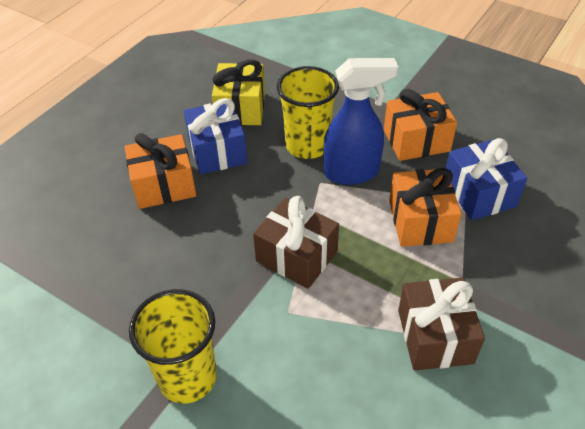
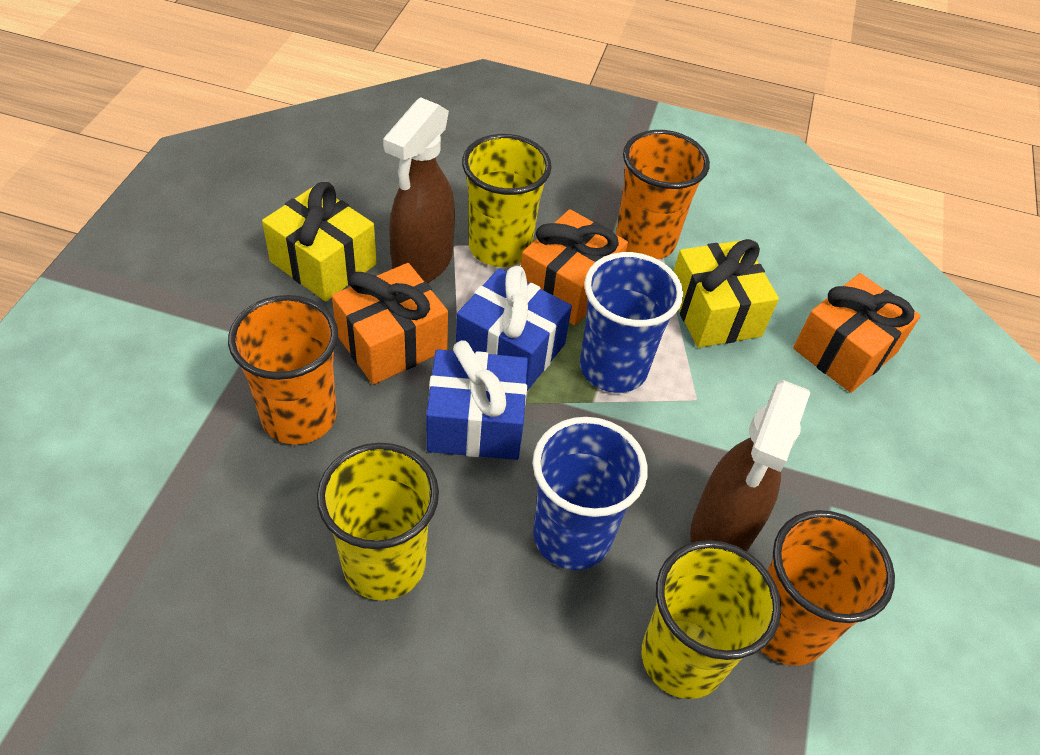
blue cup: 0 -> 2
blue spray bottle: 1 -> 0
brown gift: 2 -> 0
brown spray bottle: 0 -> 2
orange cup: 0 -> 3
yellow cup: 2 -> 3
yellow gift: 1 -> 2

